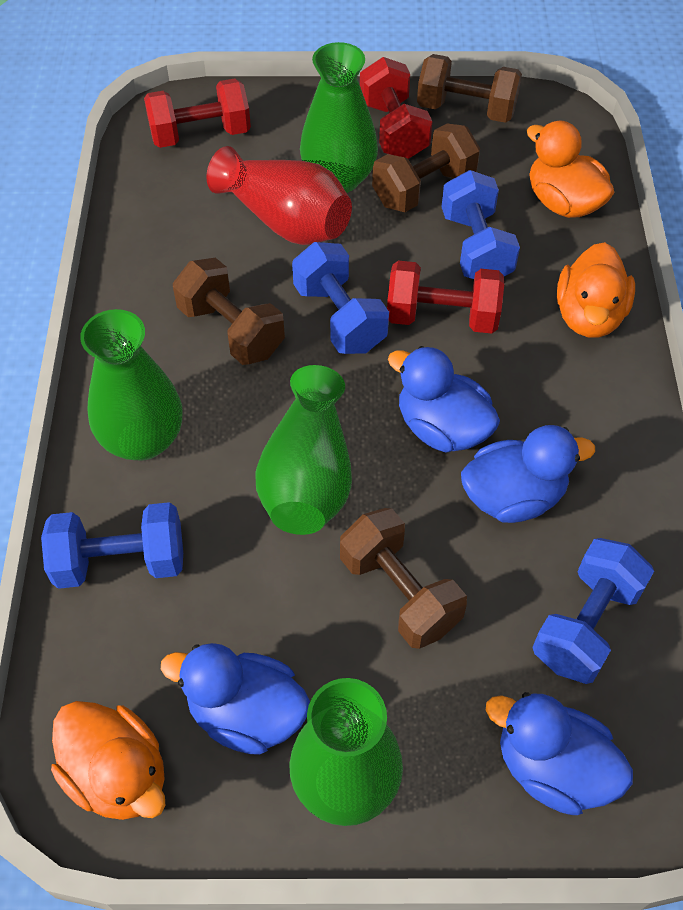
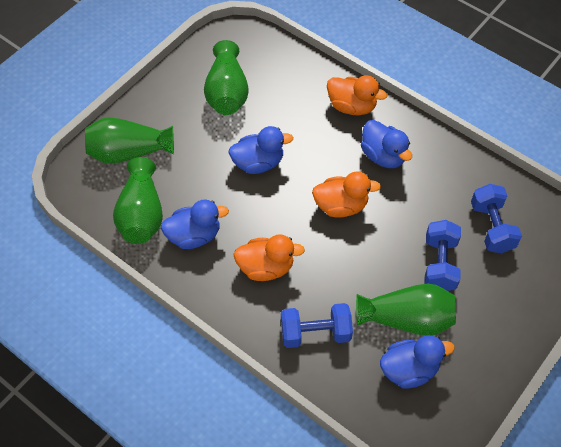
blue dumbbell: 4 -> 3
brown dumbbell: 4 -> 0
red dumbbell: 3 -> 0
red vase: 1 -> 0

